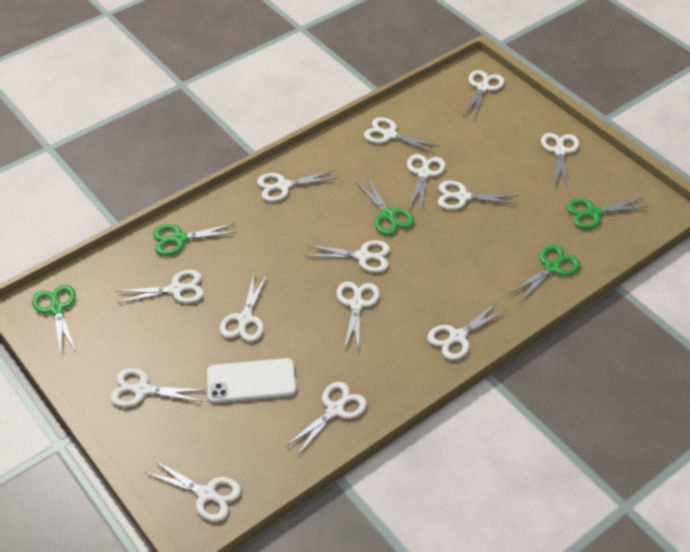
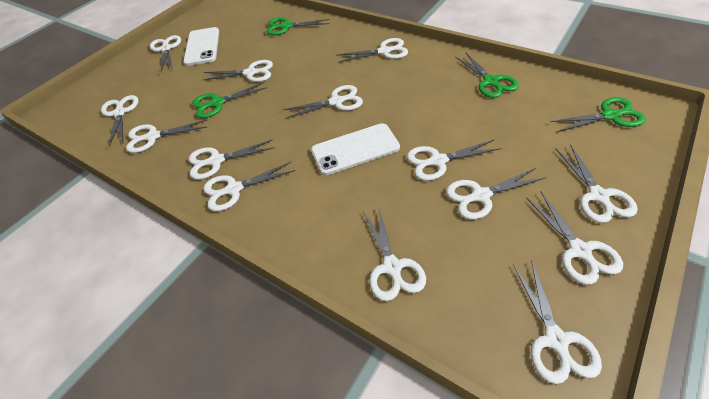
green scissors: 5 -> 4
white phone: 1 -> 2

